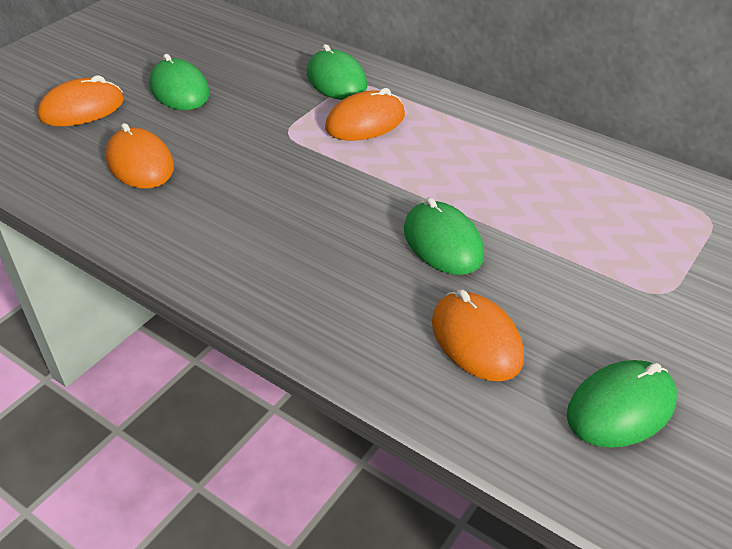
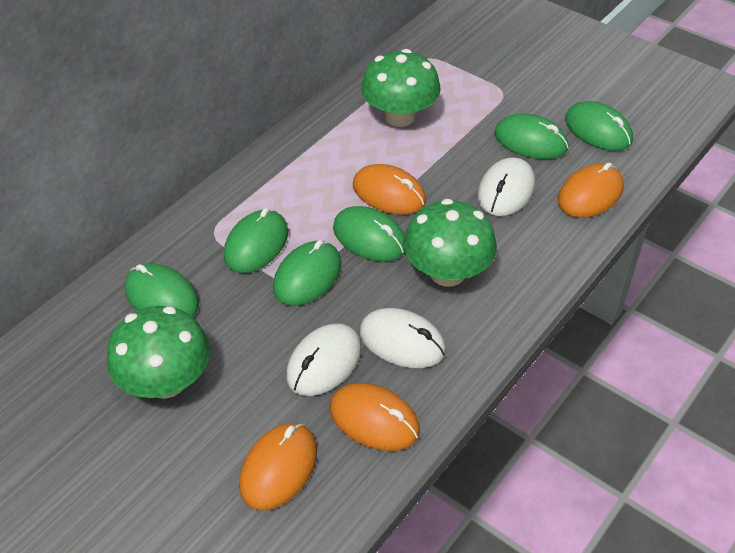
green mouse: 4 -> 6
green mushroom: 0 -> 3
white mouse: 0 -> 3

